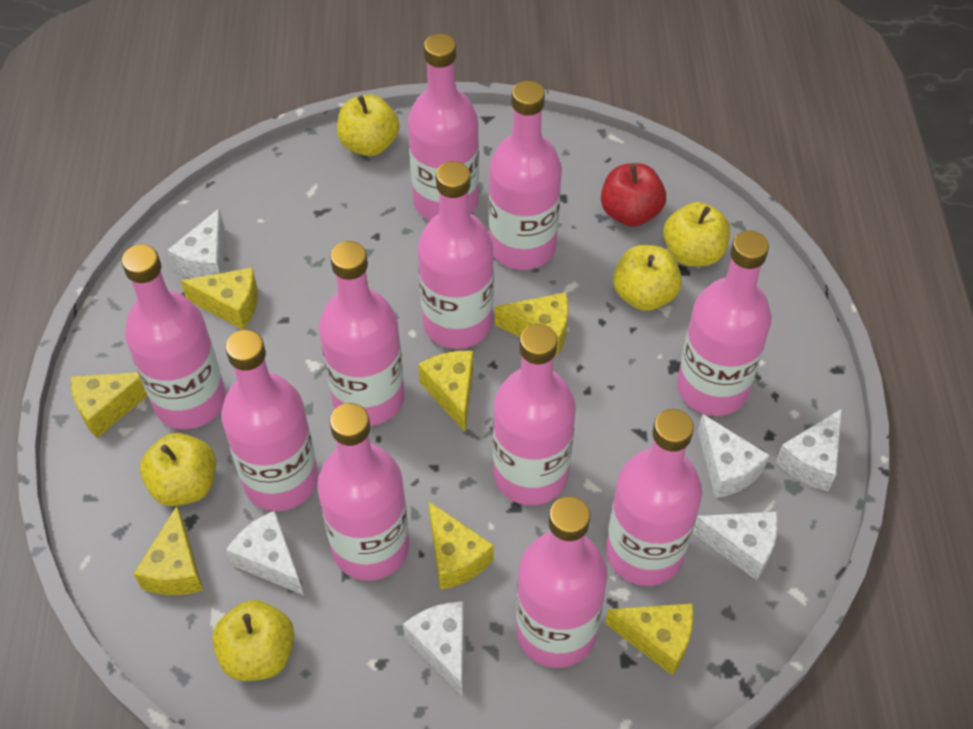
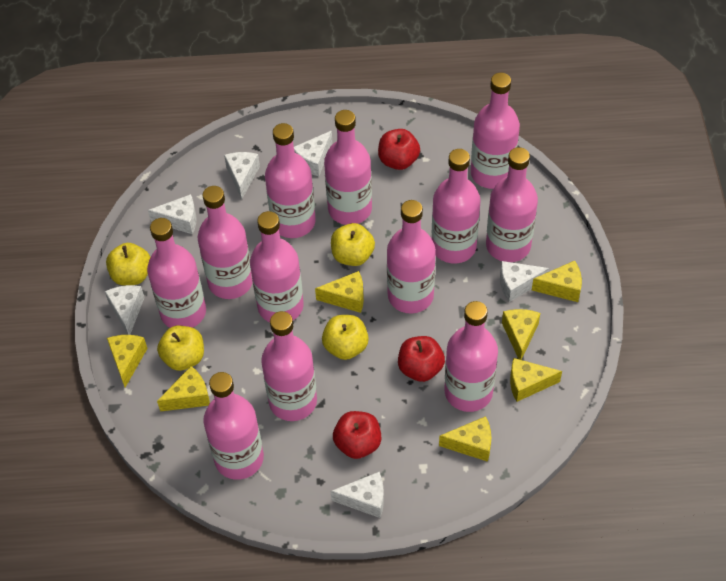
pink bottle: 11 -> 12
red apple: 1 -> 3
yellow apple: 5 -> 4

